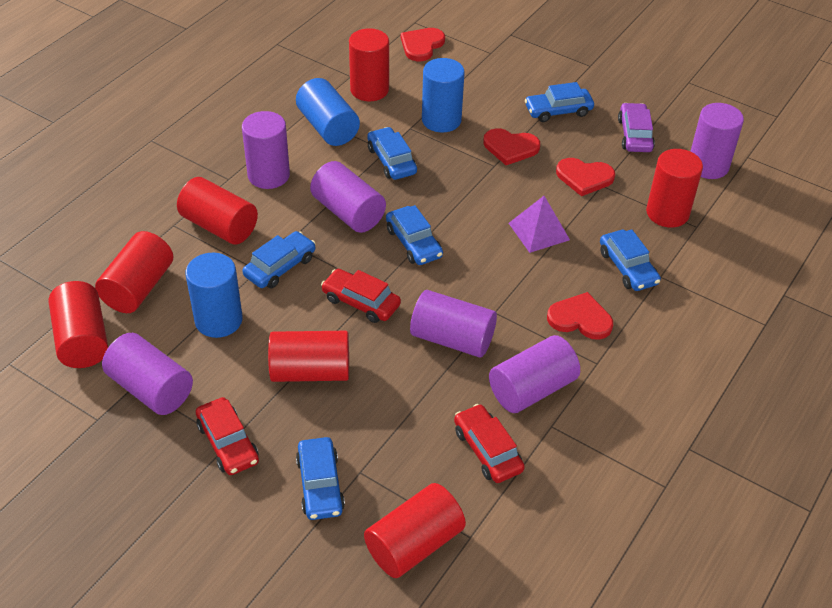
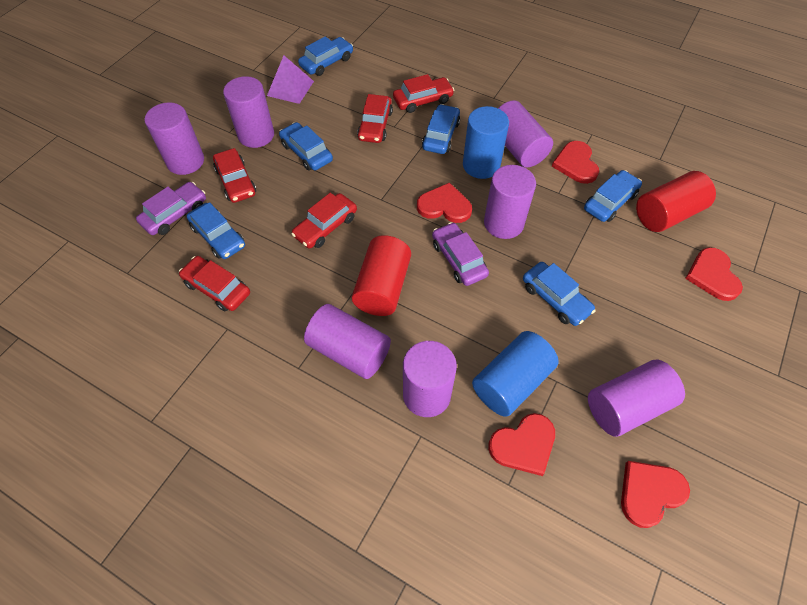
blue cylinder: 3 -> 2
purple car: 1 -> 2
purple cylinder: 6 -> 7
red car: 3 -> 5
red cylinder: 7 -> 2
red heart: 4 -> 5

